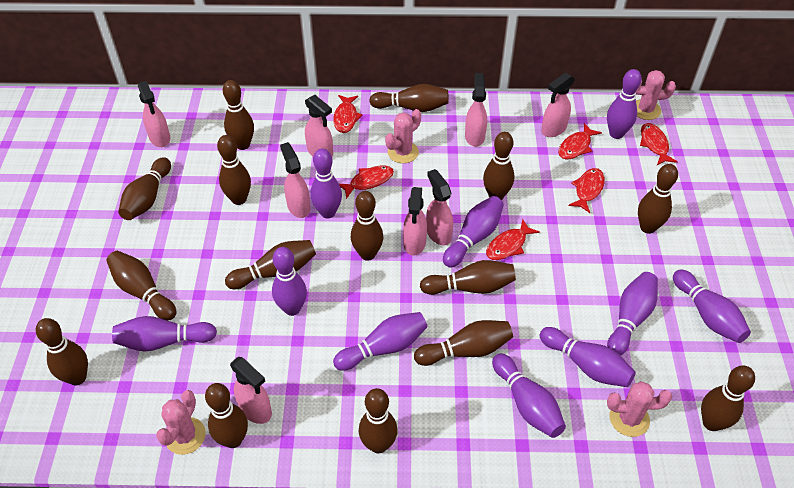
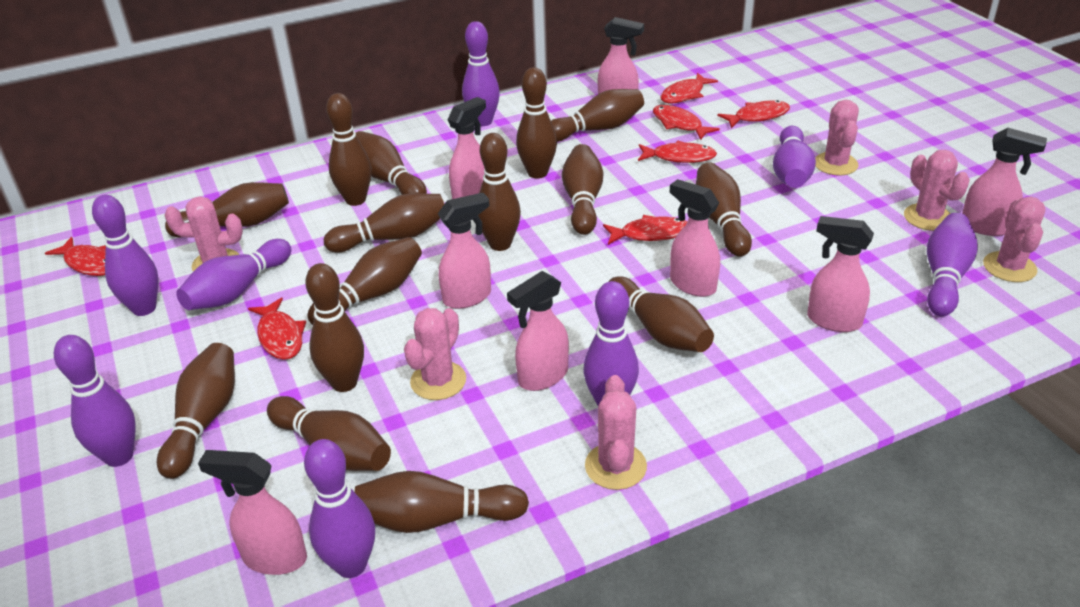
pink cactus: 4 -> 6
purple bowling pin: 10 -> 8
red fish: 6 -> 7

